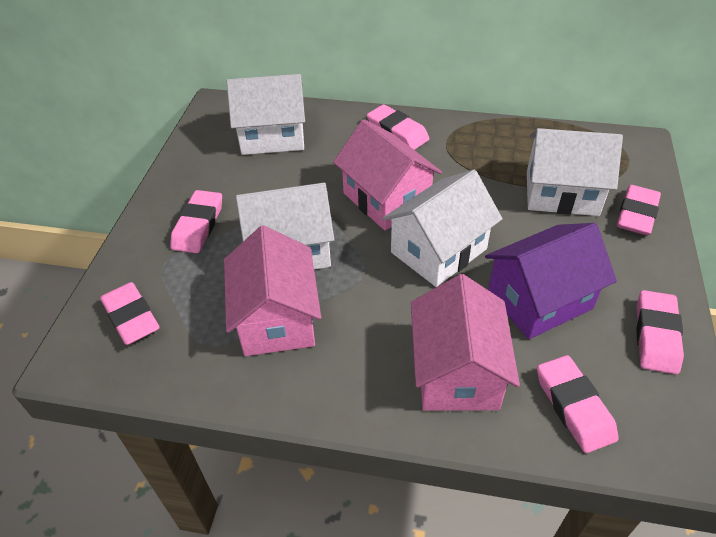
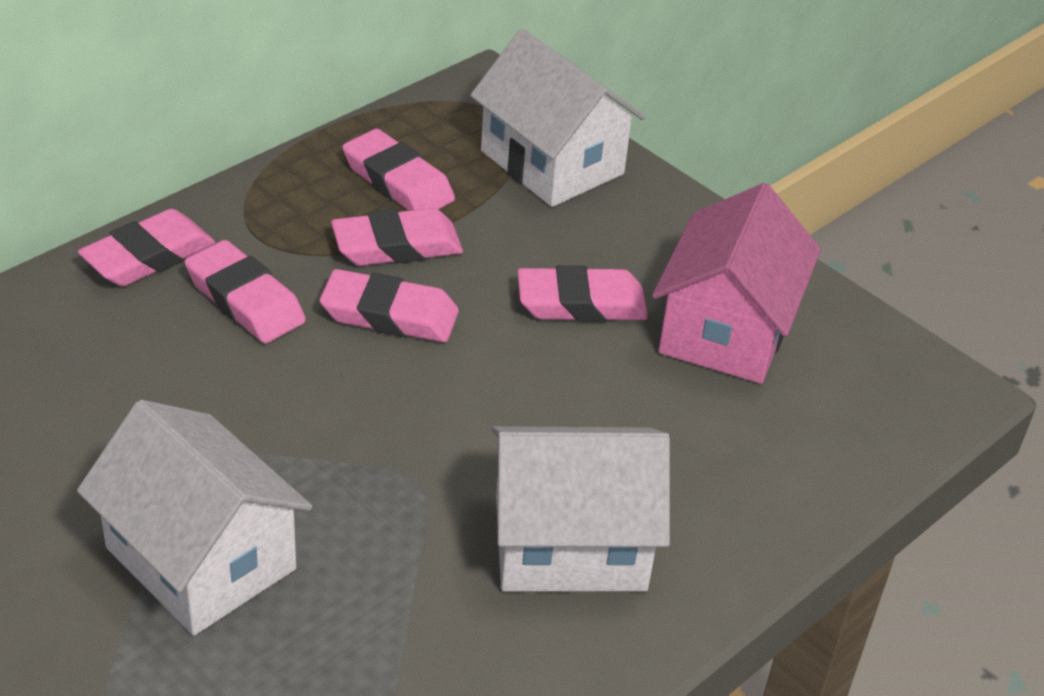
pink house: 3 -> 1
purple house: 1 -> 0
white house: 4 -> 3

